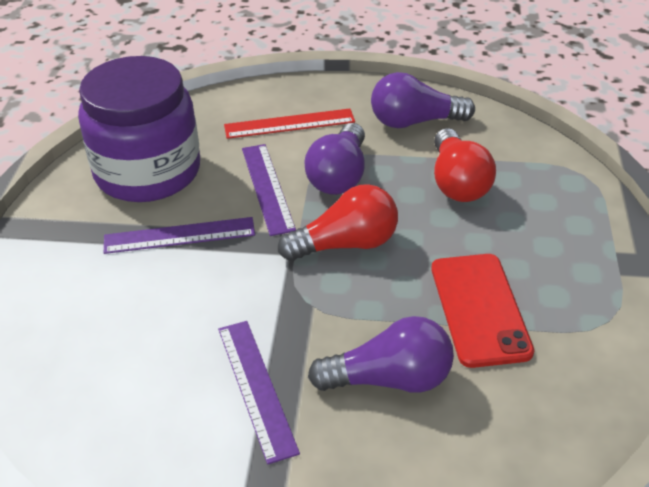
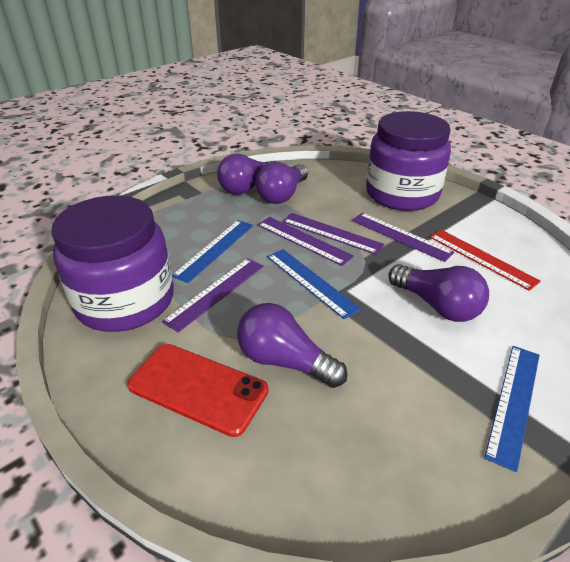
blue ruler: 0 -> 3
purple jar: 1 -> 2
purple light bulb: 3 -> 4
purple ruler: 3 -> 4
red light bulb: 2 -> 0

